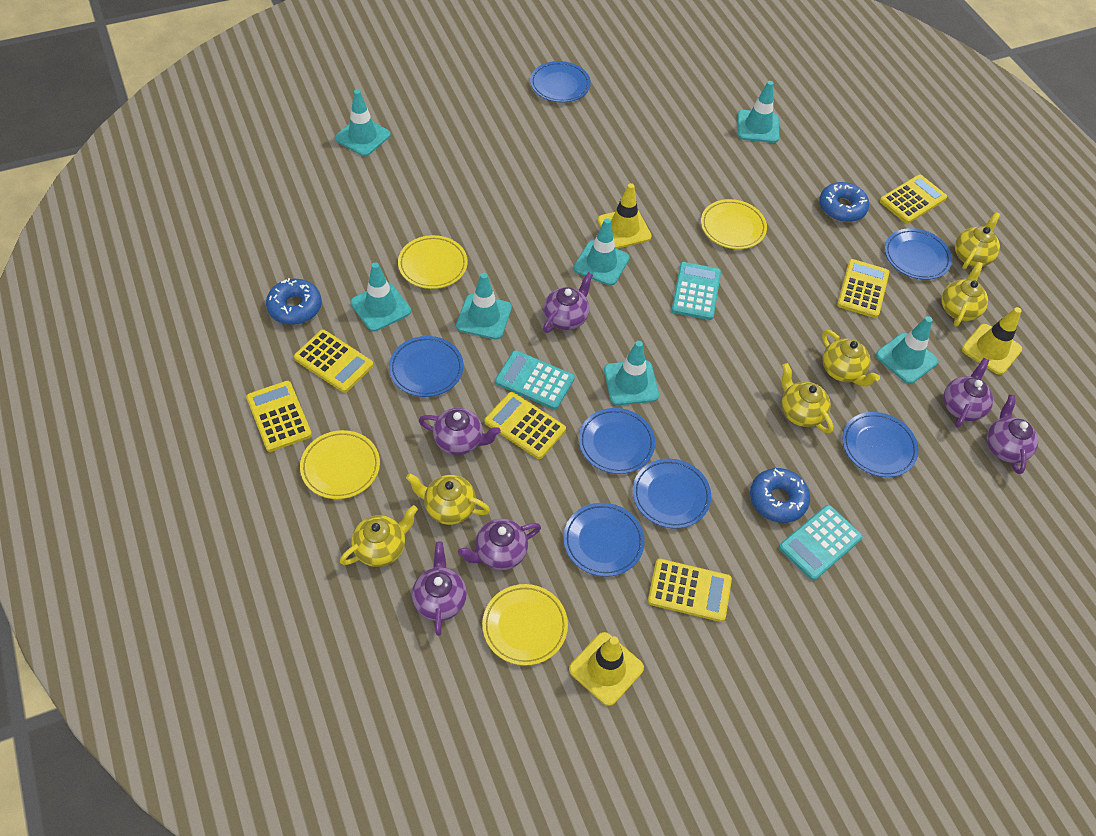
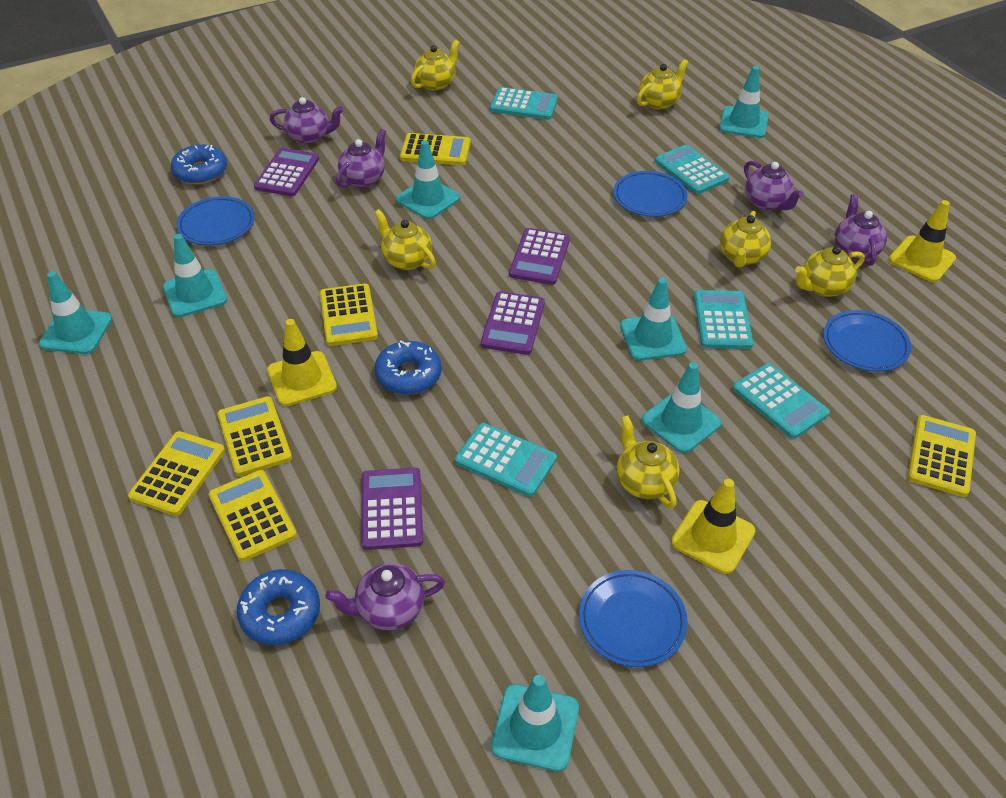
blue plate: 7 -> 4
purple calculator: 0 -> 4
purple teapot: 6 -> 5
turquoise calculator: 3 -> 5
yellow plate: 4 -> 0

